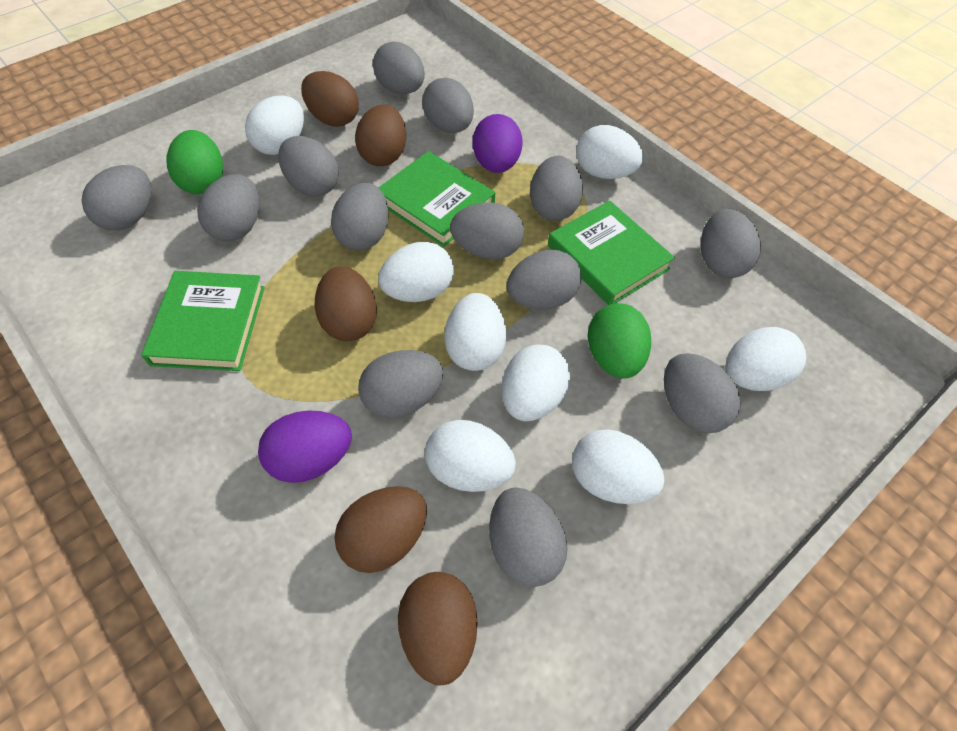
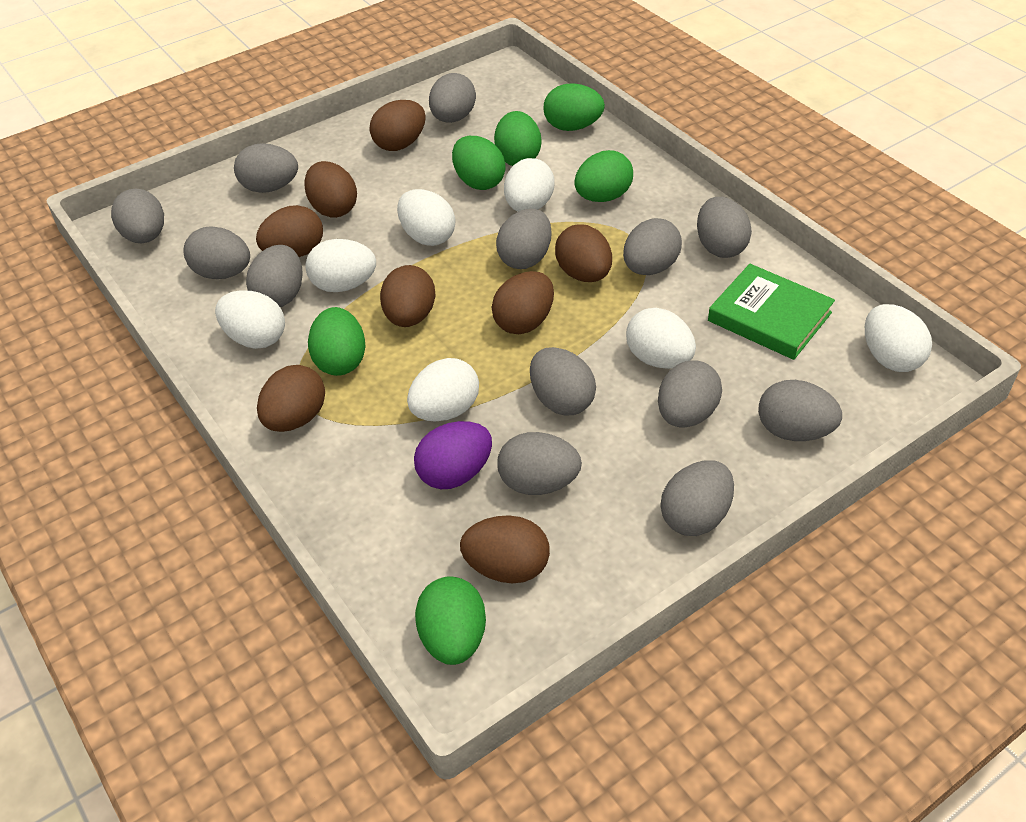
brown egg: 5 -> 8
green book: 3 -> 1
green egg: 2 -> 6
purple egg: 2 -> 1
white egg: 8 -> 7

